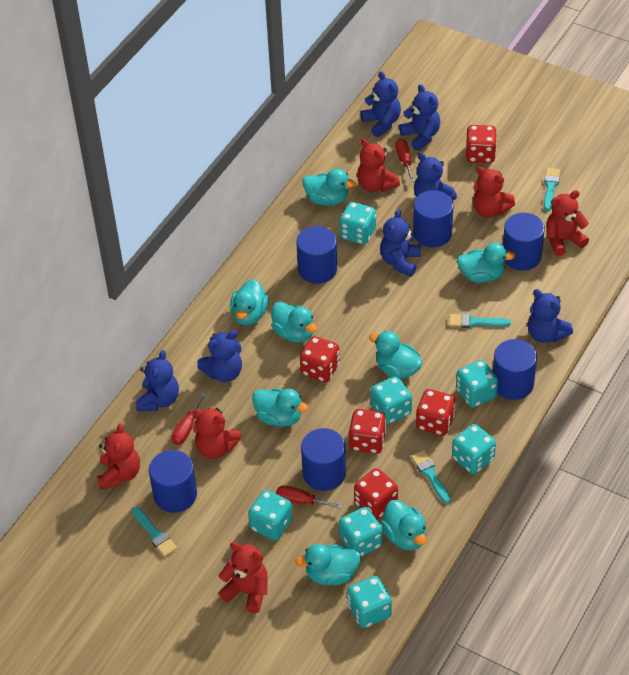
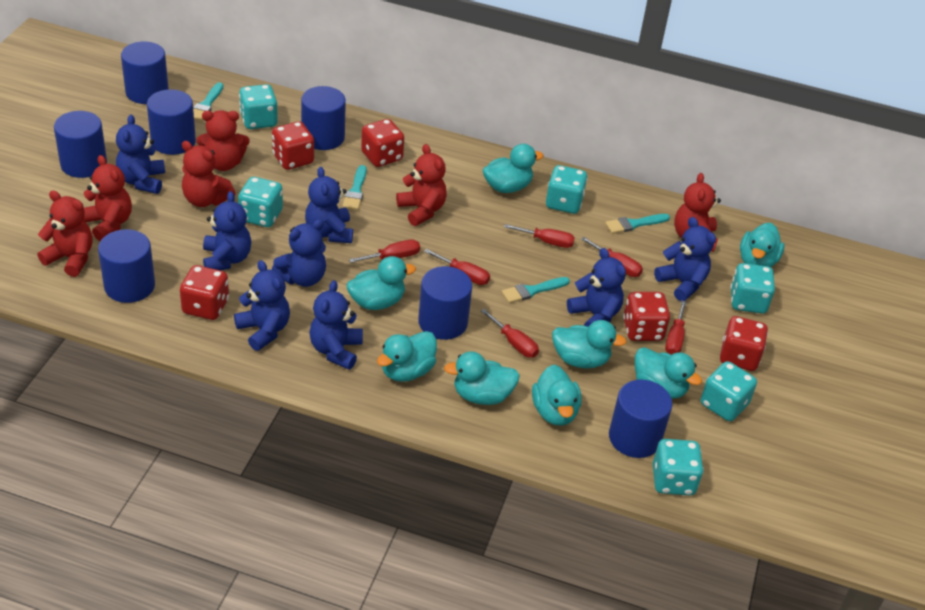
blue cylinder: 6 -> 7
blue teddy bear: 7 -> 8
red screwdriver: 3 -> 6
turquoise dice: 7 -> 6

